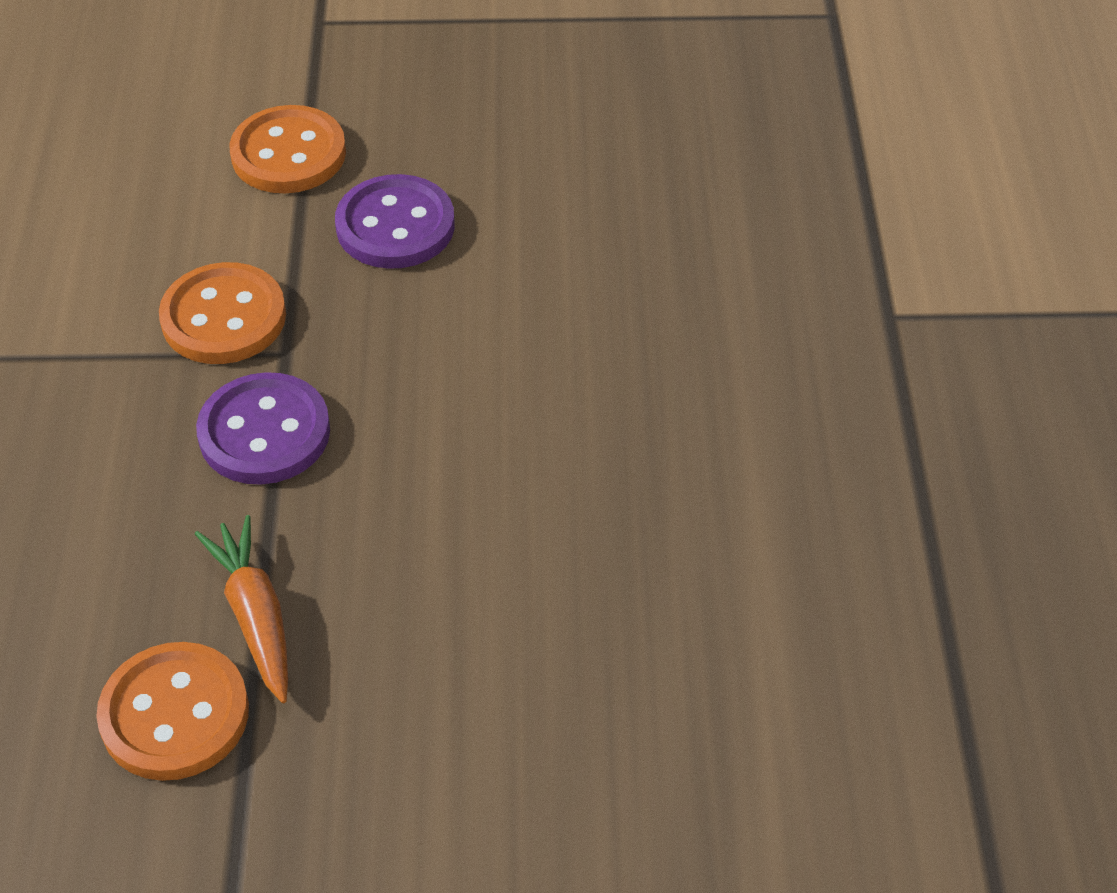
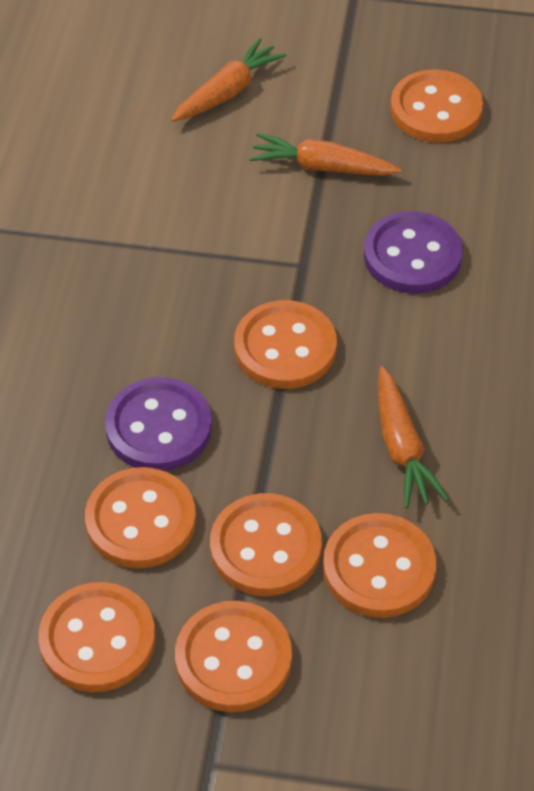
orange button: 3 -> 7
orange carrot: 1 -> 3

